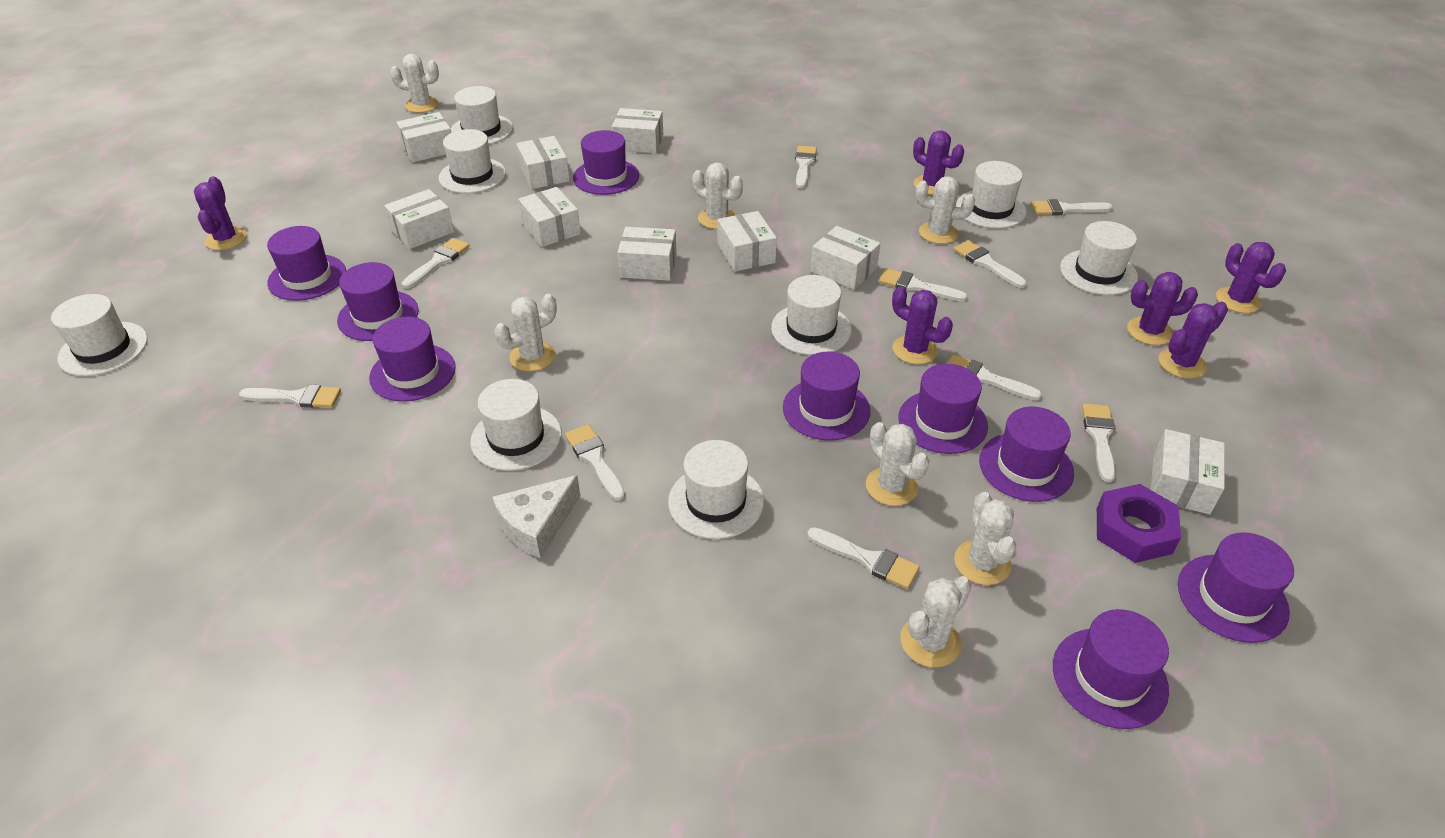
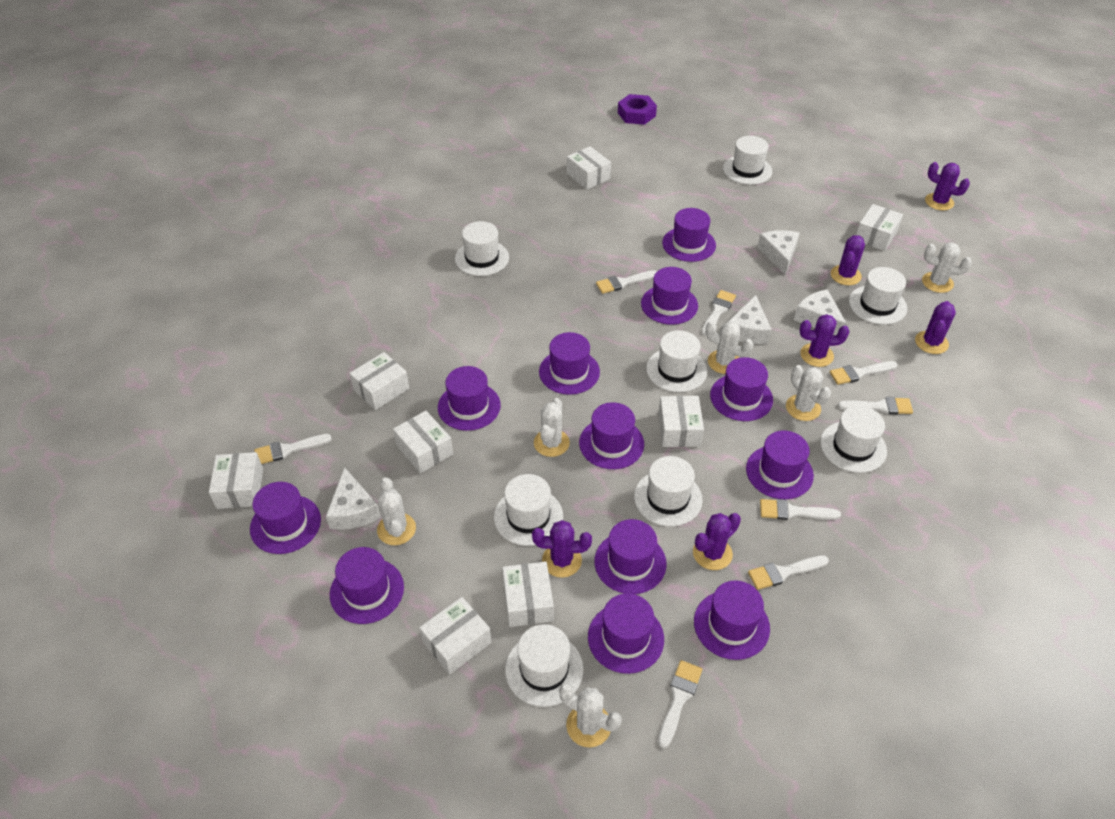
purple hat: 9 -> 12
white box: 9 -> 8
white brush: 10 -> 8
white cactus: 7 -> 6
white cheese: 1 -> 4

